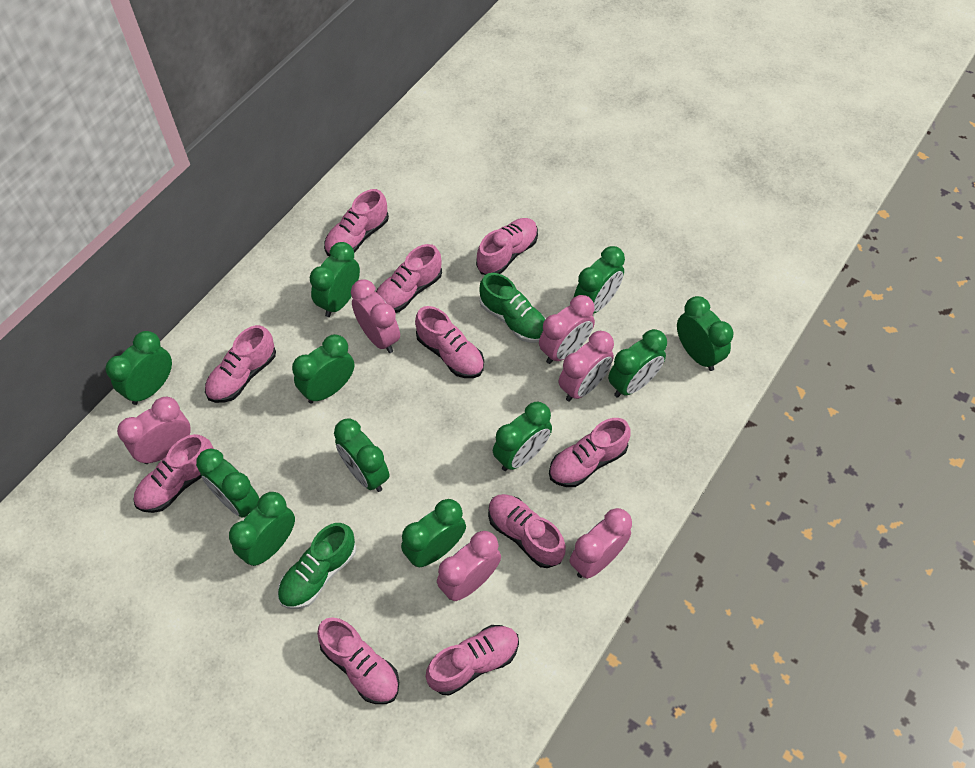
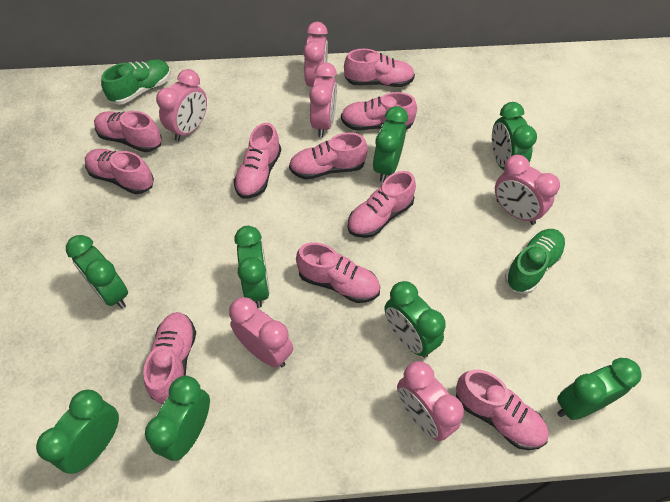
green clock: 11 -> 8

